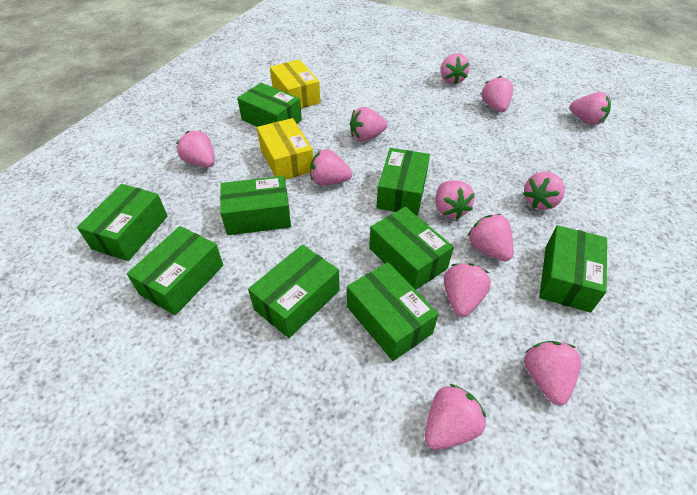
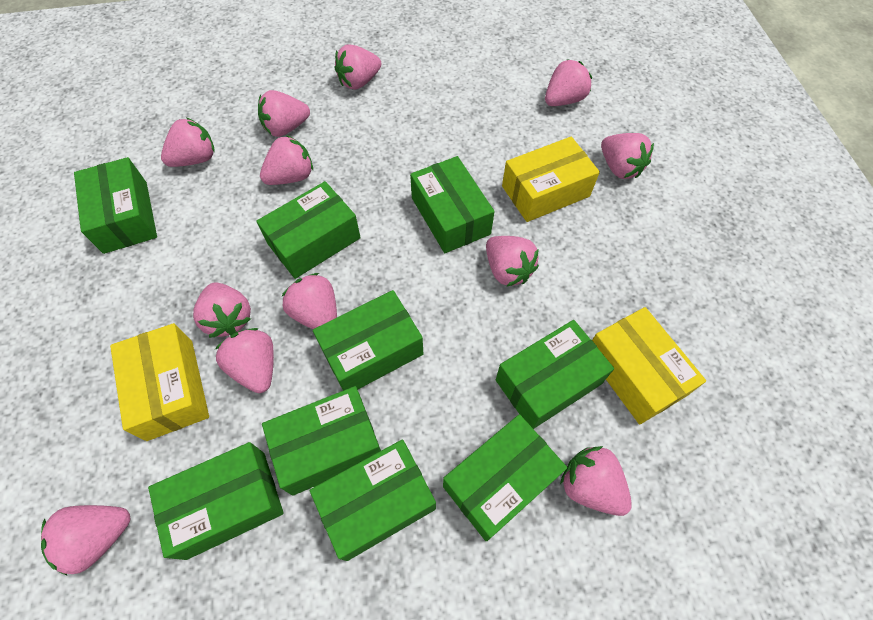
yellow box: 2 -> 3

